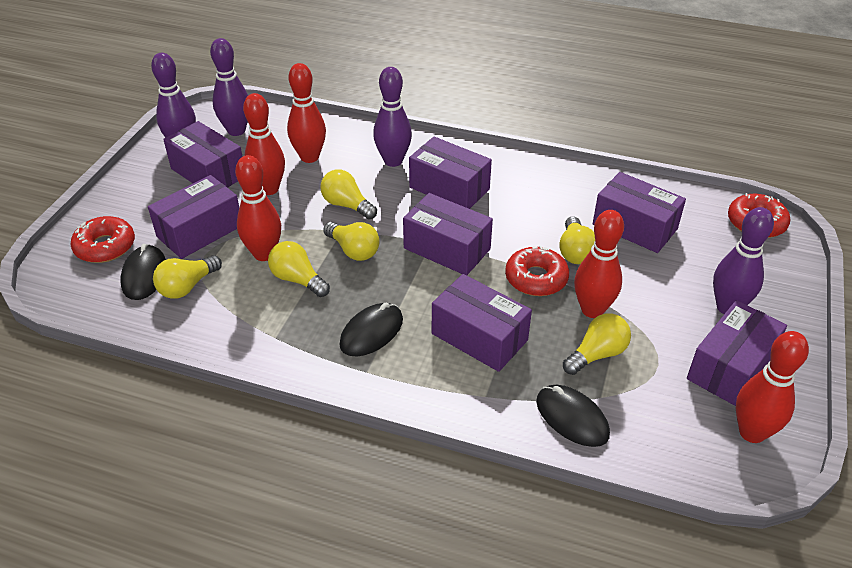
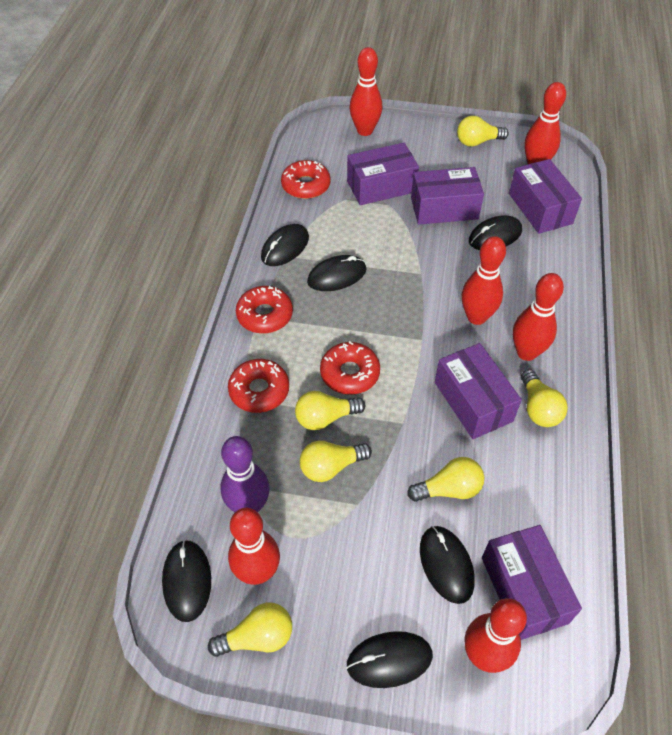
black mouse: 3 -> 6
purple bowling pin: 4 -> 1
purple box: 7 -> 5
red bowling pin: 5 -> 6
red donut: 3 -> 4

